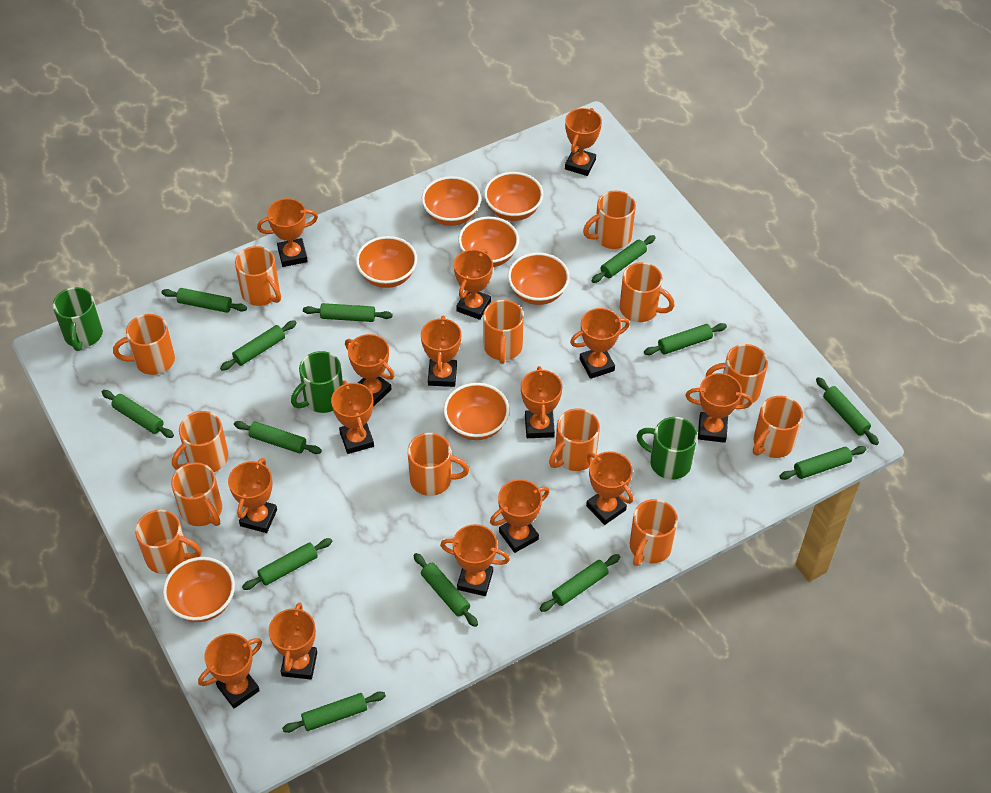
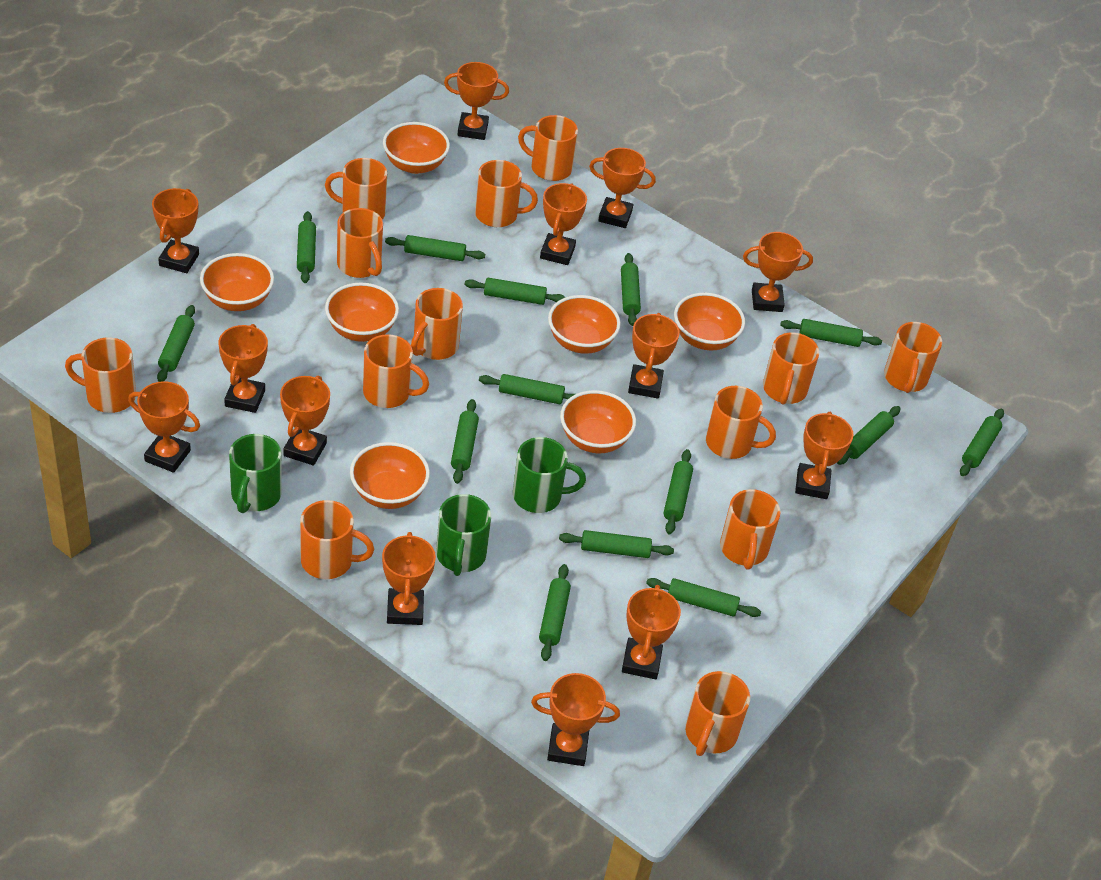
green rolling pin: 13 -> 14
orange trophy: 15 -> 13

